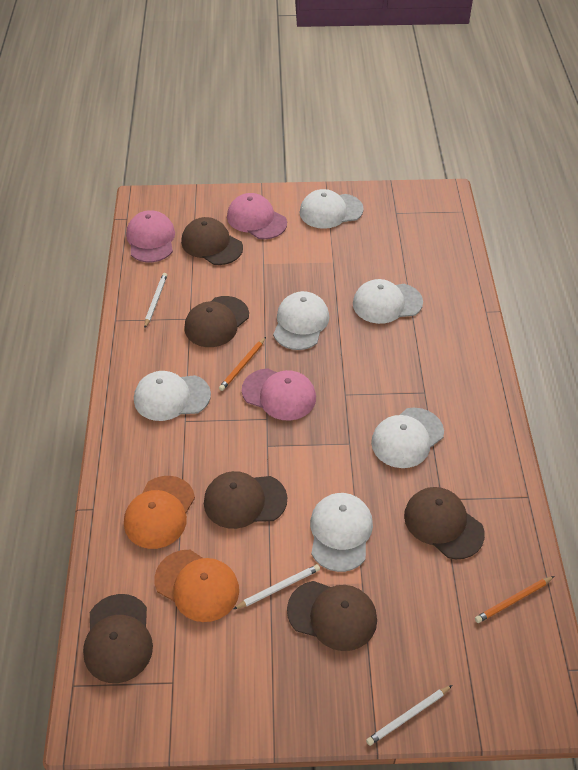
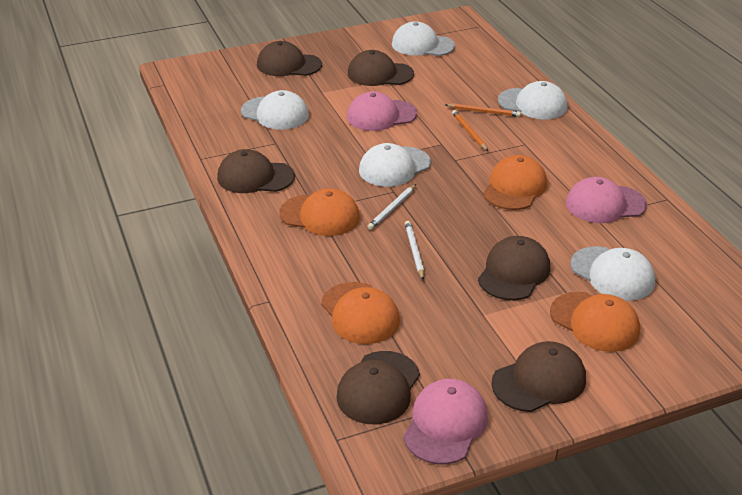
orange cap: 2 -> 4
white cap: 6 -> 5
white pencil: 3 -> 2

